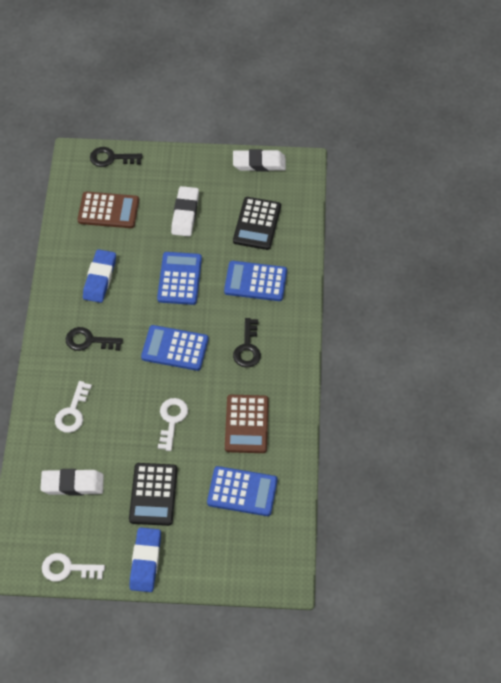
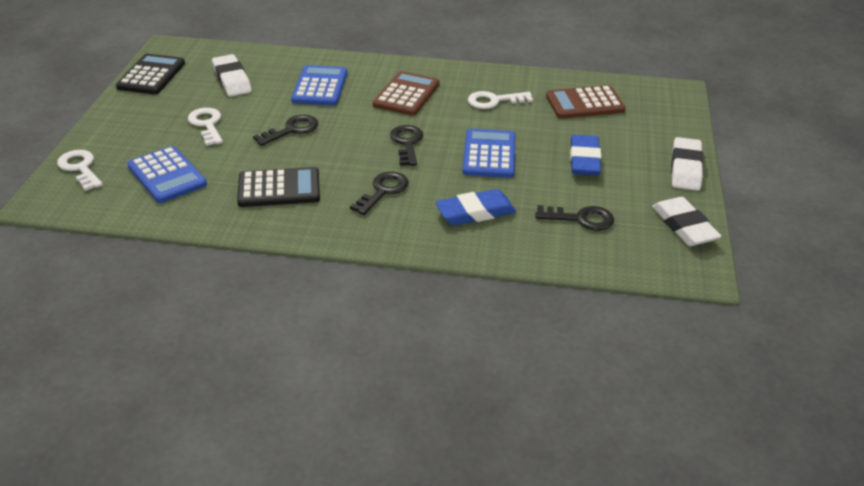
black key: 3 -> 4
blue calculator: 4 -> 3

